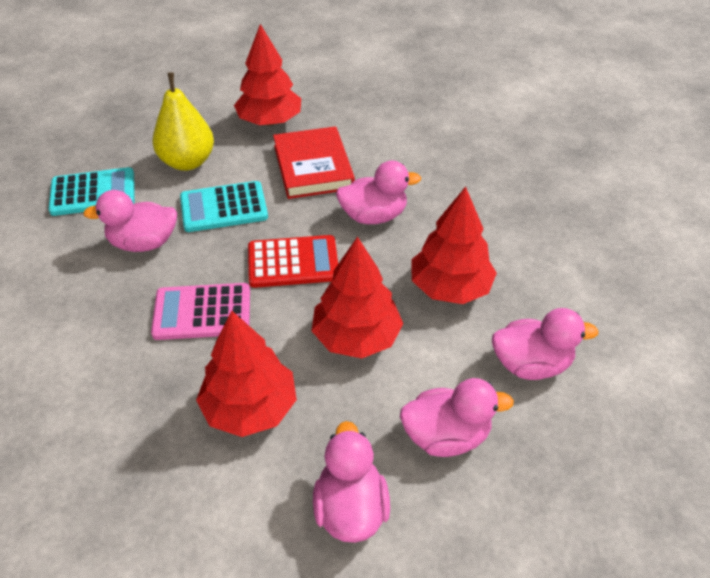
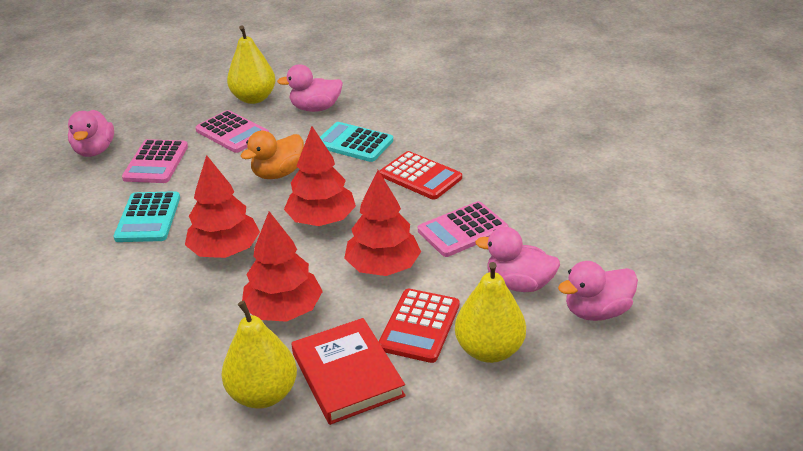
orange duck: 0 -> 1
pink calculator: 1 -> 3
pink duck: 5 -> 4
red calculator: 1 -> 2
yellow pear: 1 -> 3

